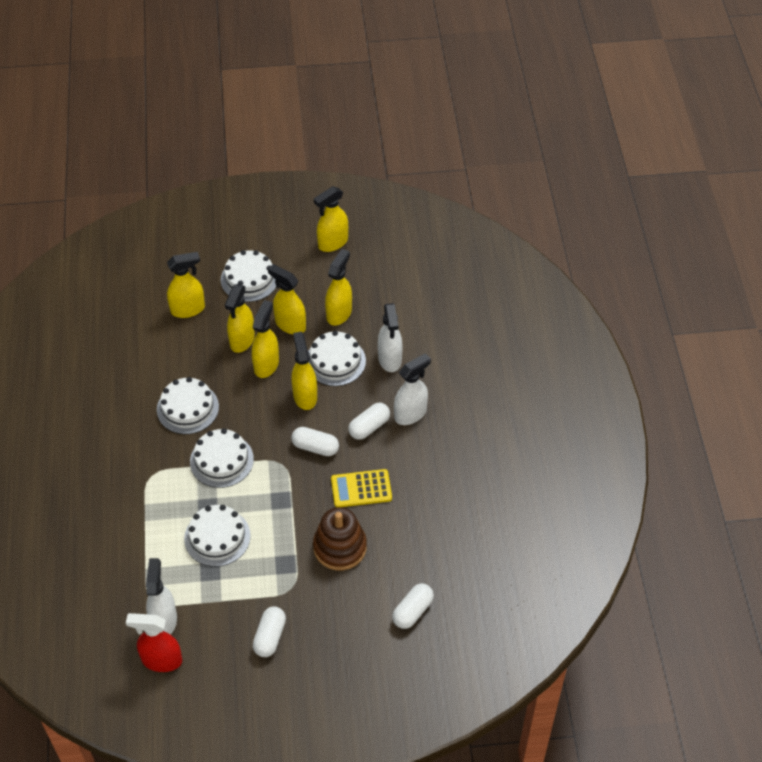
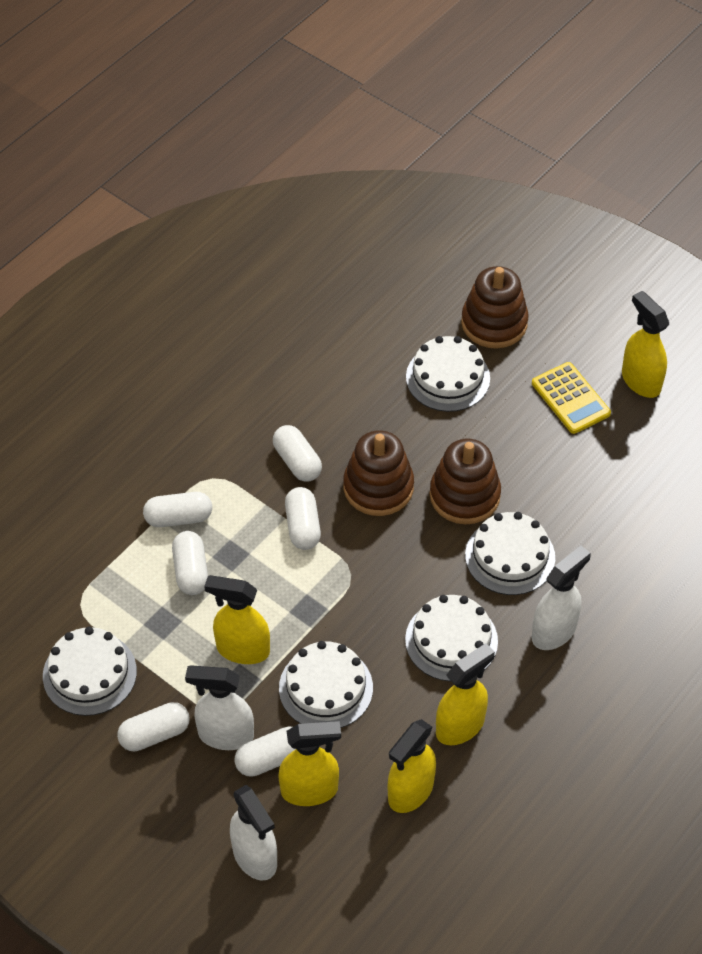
brown stacking toy: 1 -> 3
red spray bottle: 1 -> 0
white capsule: 4 -> 6
yellow spray bottle: 7 -> 5

